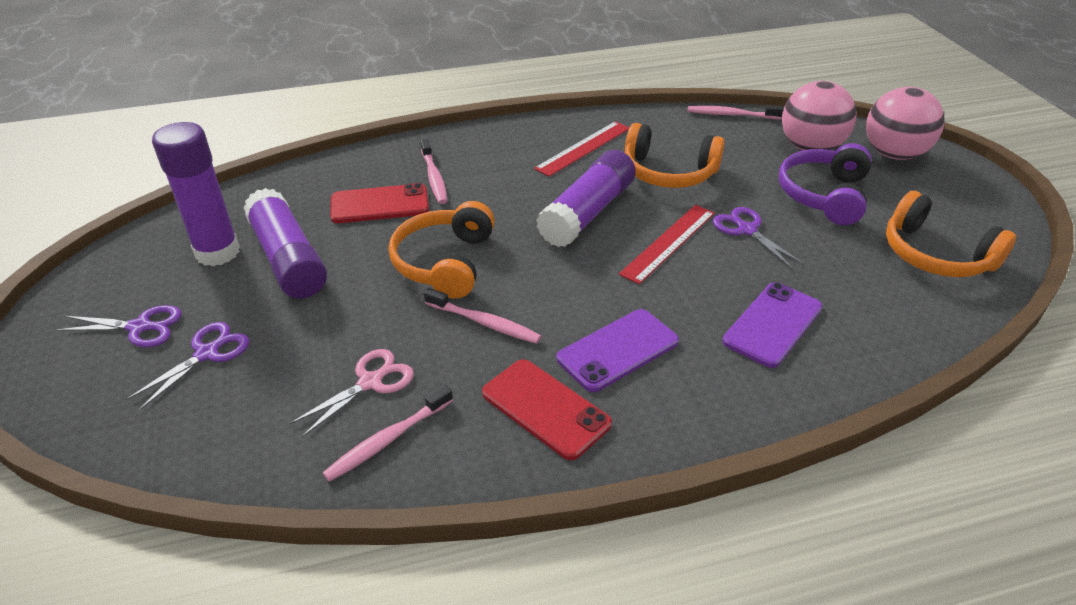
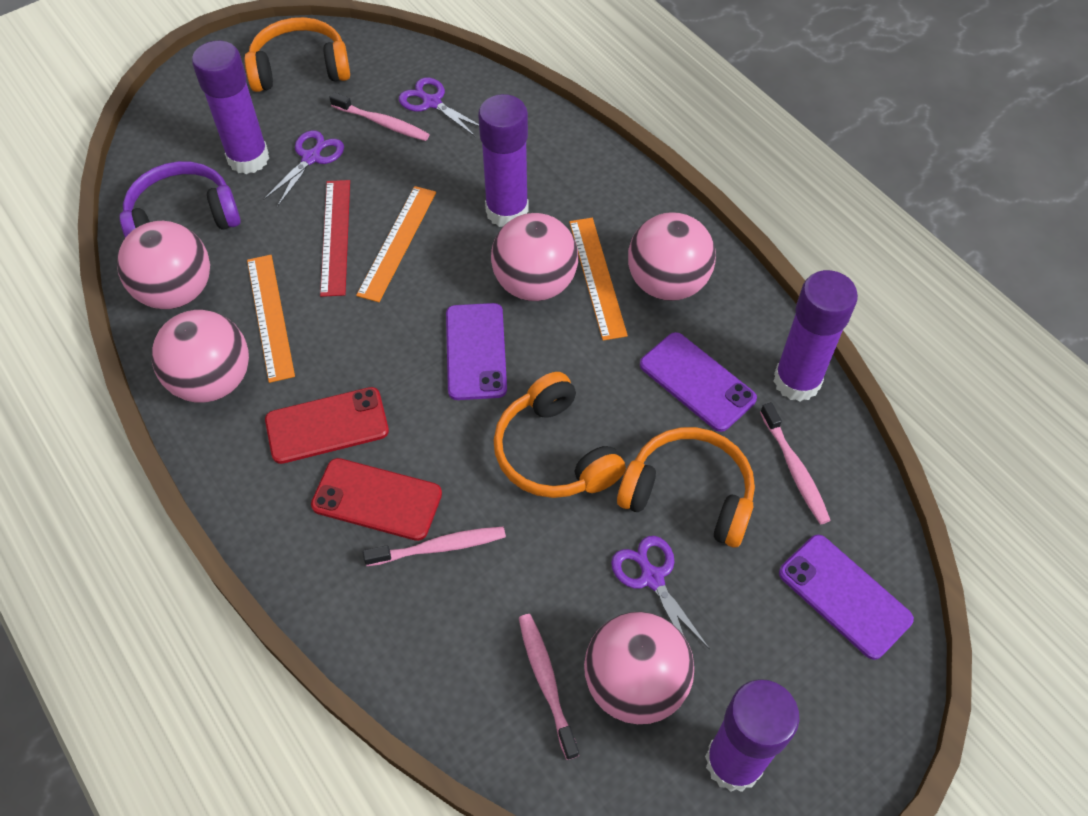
orange ruler: 0 -> 3
pink ball: 2 -> 5
pink scissors: 1 -> 0
purple glue stick: 3 -> 4
purple phone: 2 -> 3
red ruler: 2 -> 1

